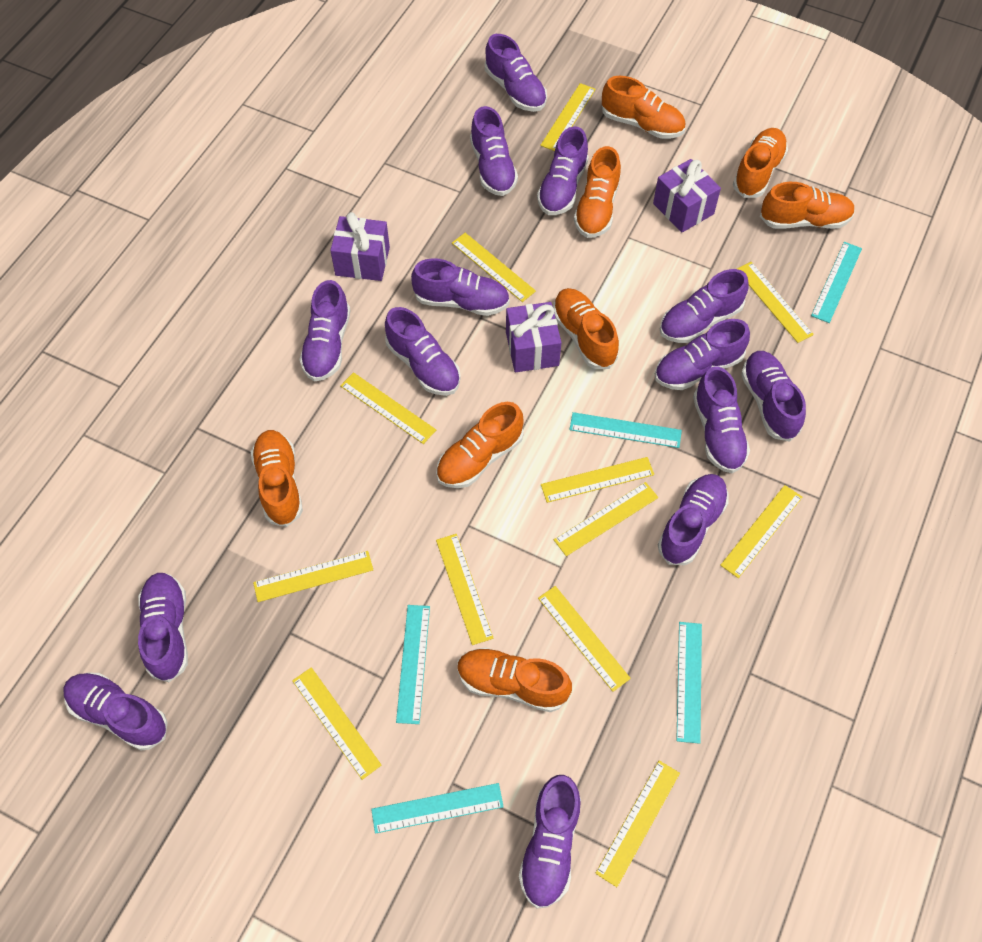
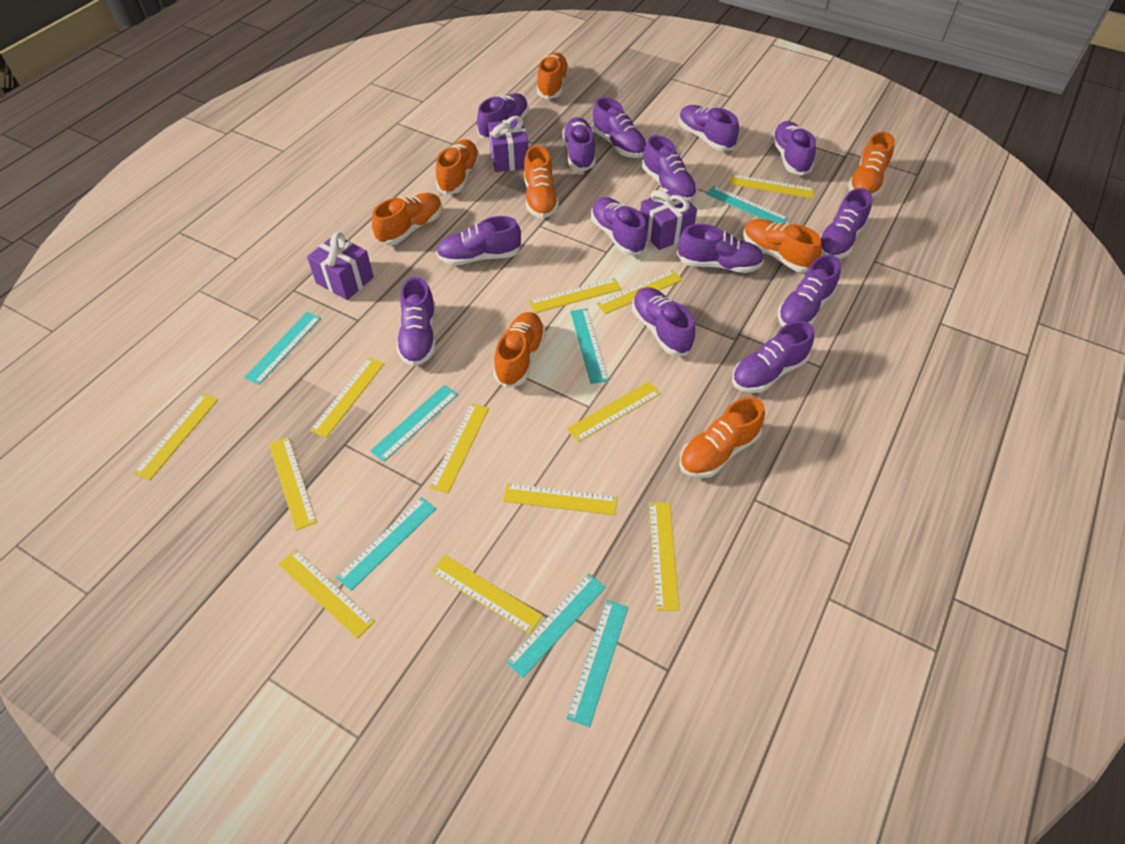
turquoise ruler: 5 -> 7

